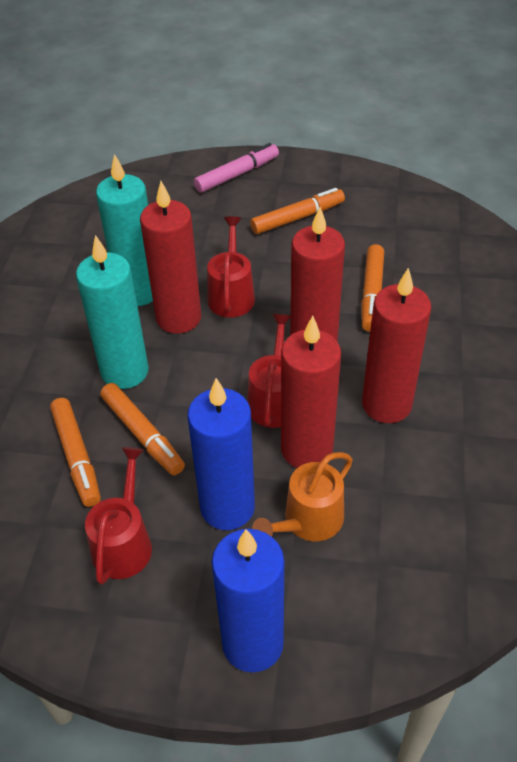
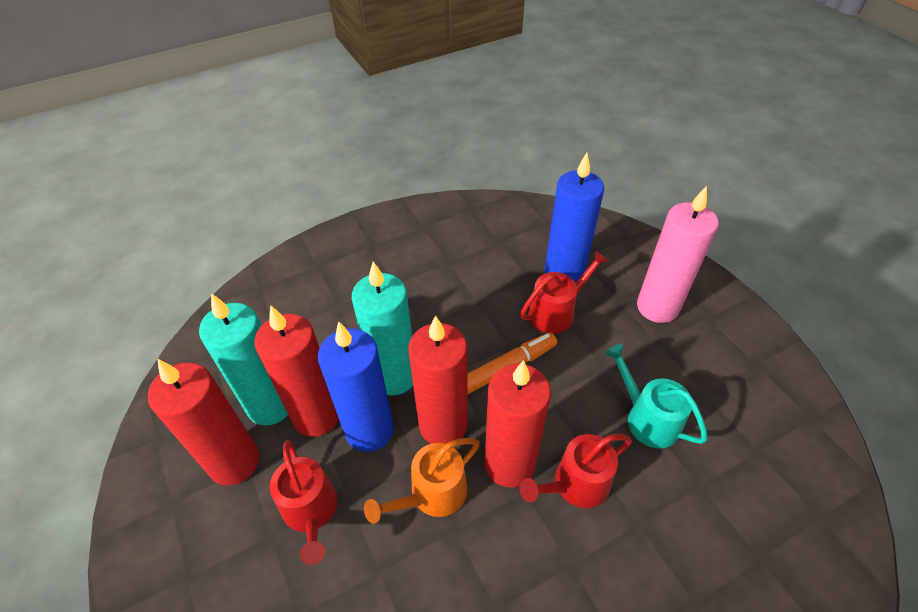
orange marker: 4 -> 1
pink candle: 0 -> 1
pink marker: 1 -> 0
turquoise watering can: 0 -> 1

